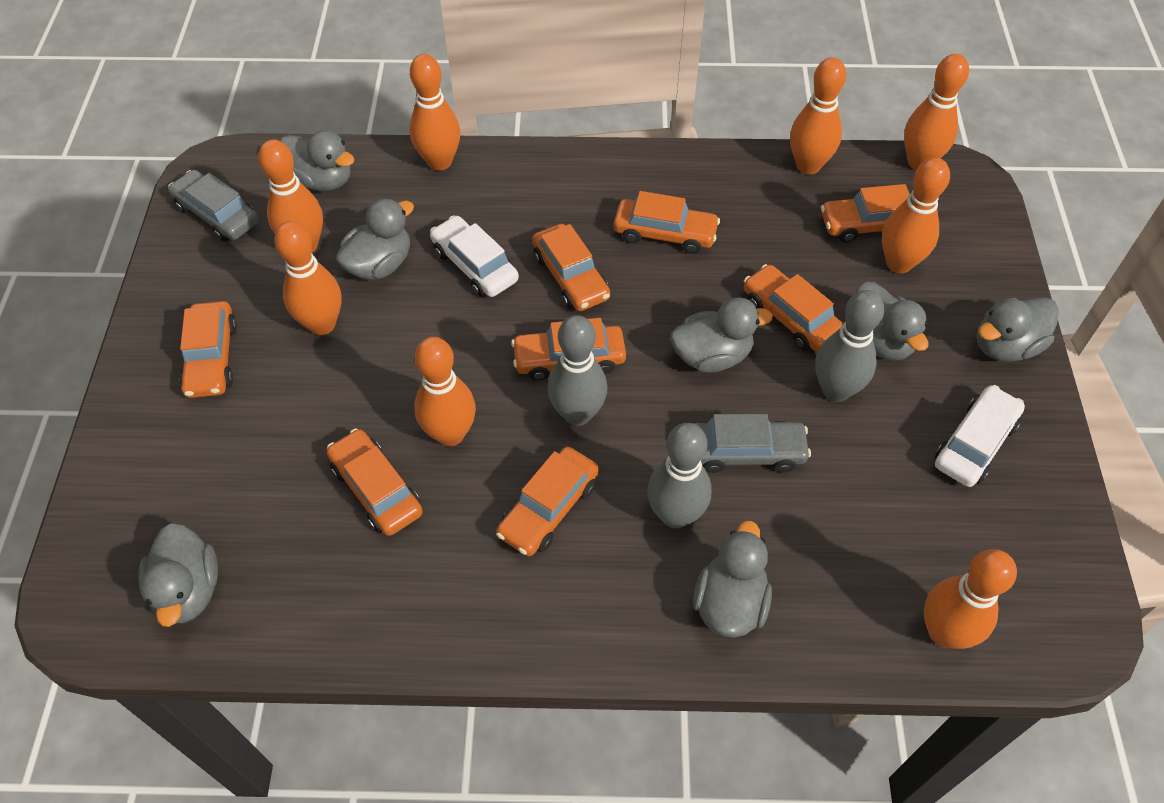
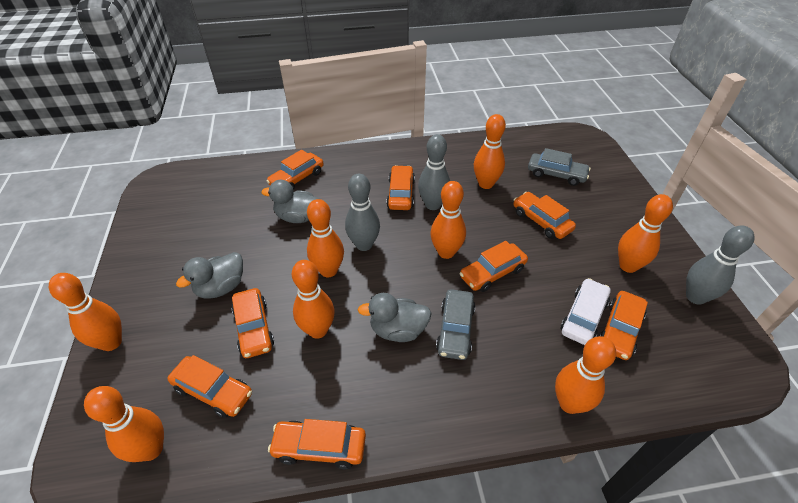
grey duck: 7 -> 3
white car: 2 -> 1

